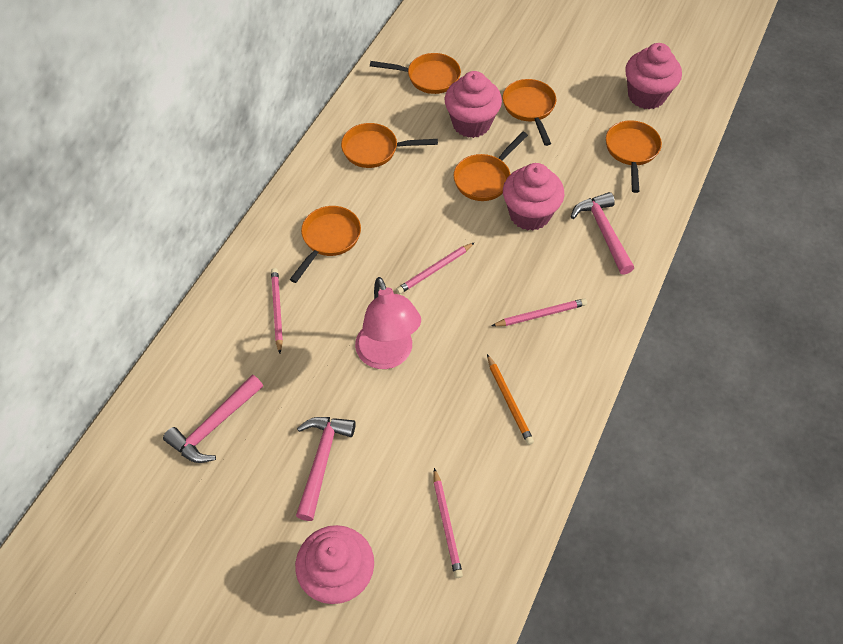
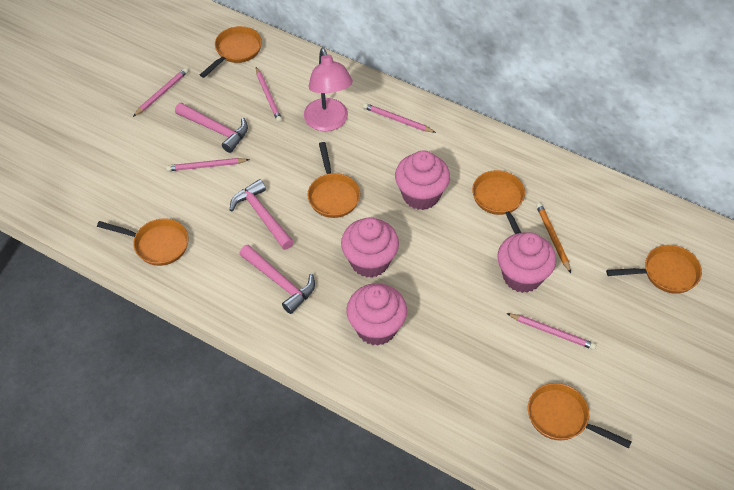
pink pencil: 4 -> 5

